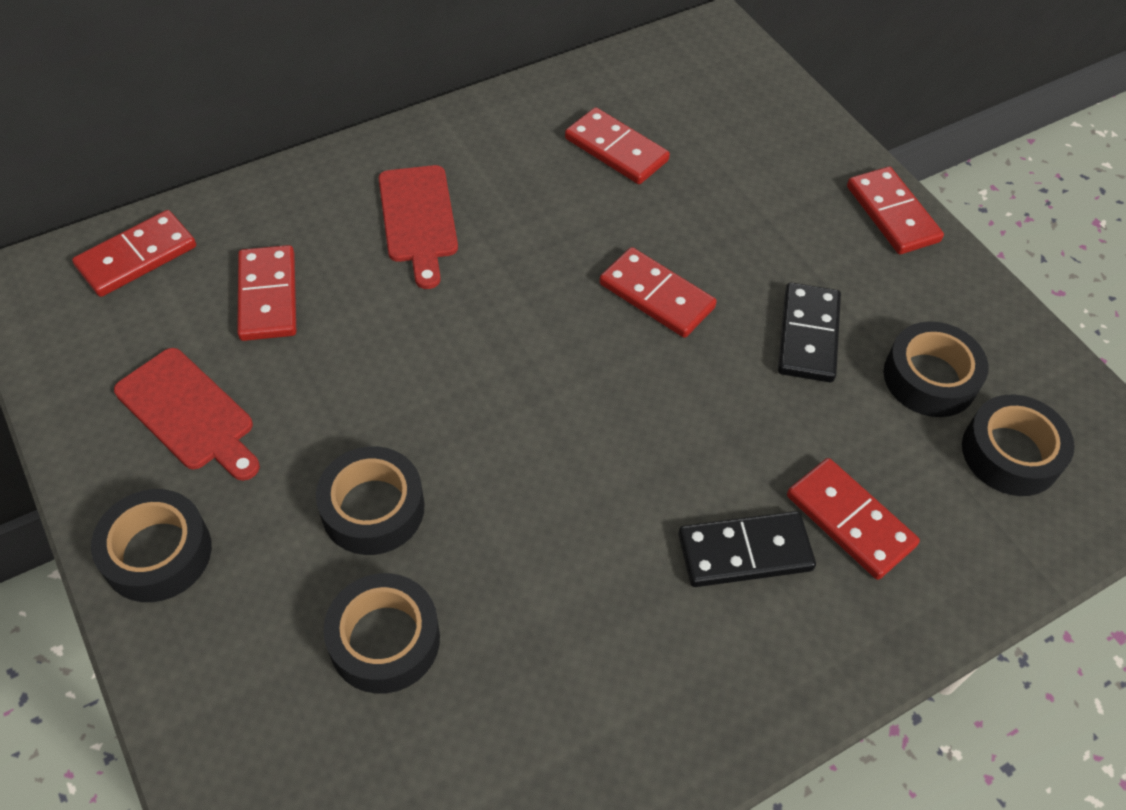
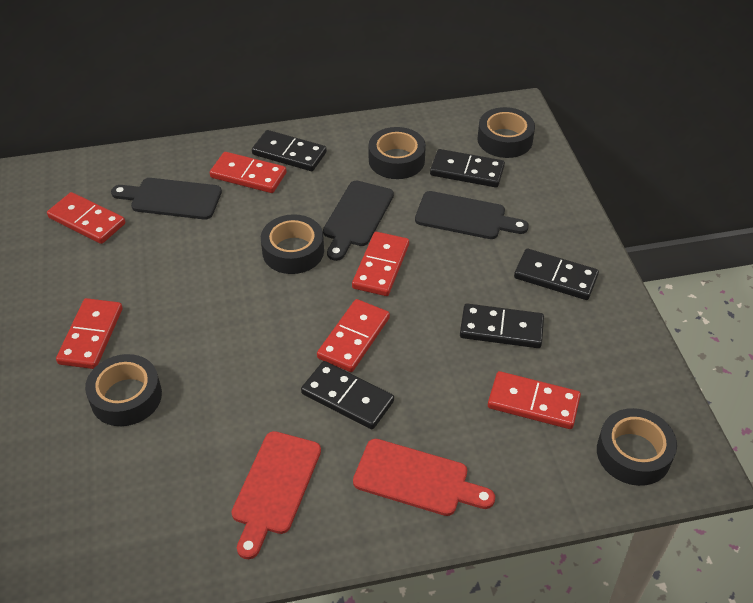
black cutting board: 0 -> 3
black domino: 2 -> 5

